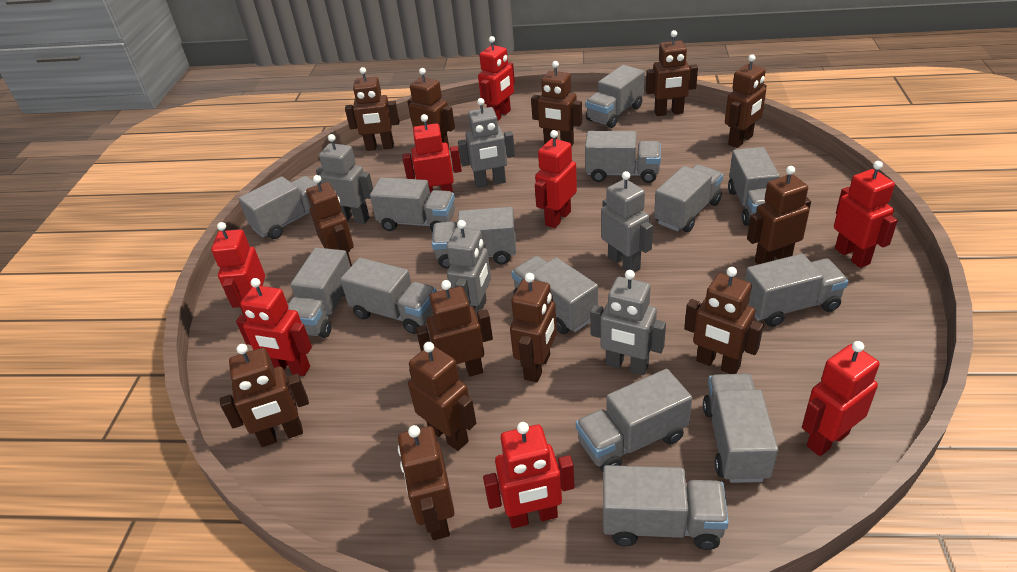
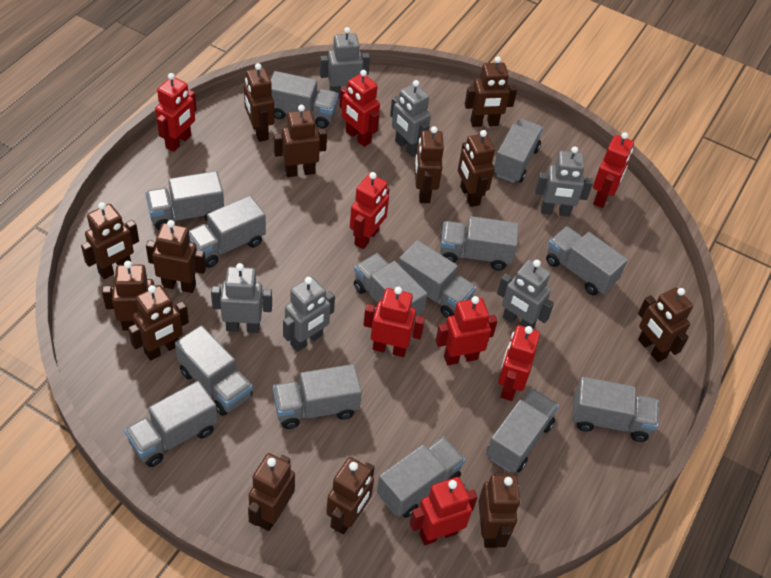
grey robot: 5 -> 6

